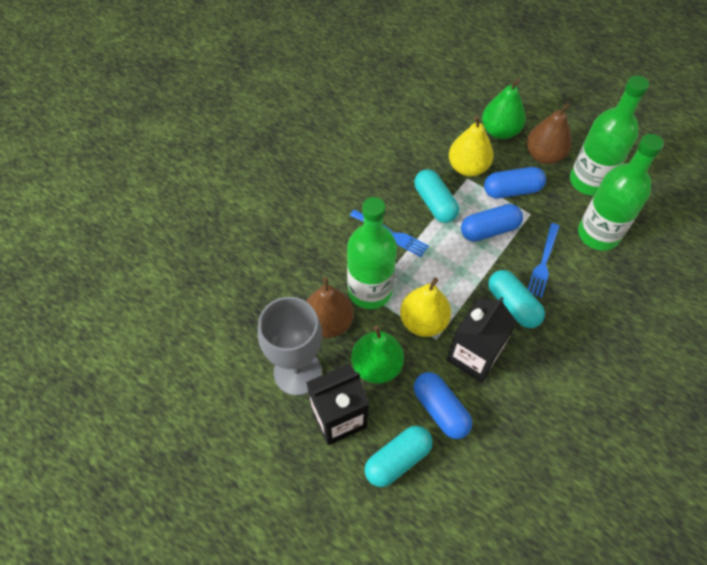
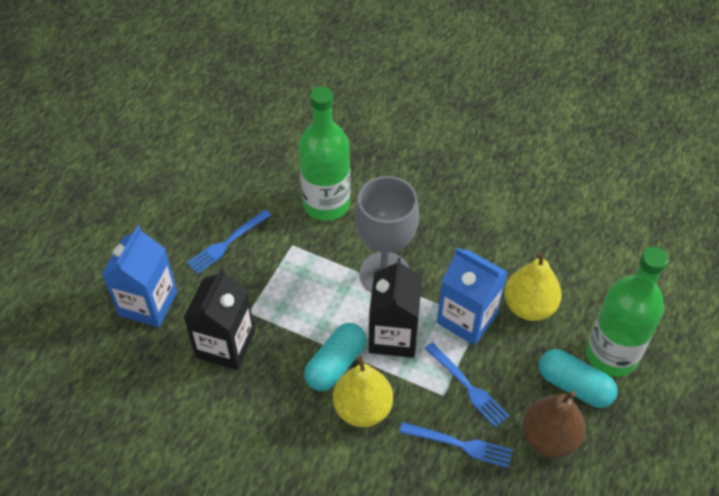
blue capsule: 3 -> 0
blue carton: 0 -> 2
blue fork: 2 -> 3
brown pear: 2 -> 1
green bottle: 3 -> 2
green pear: 2 -> 0
turquoise capsule: 3 -> 2

